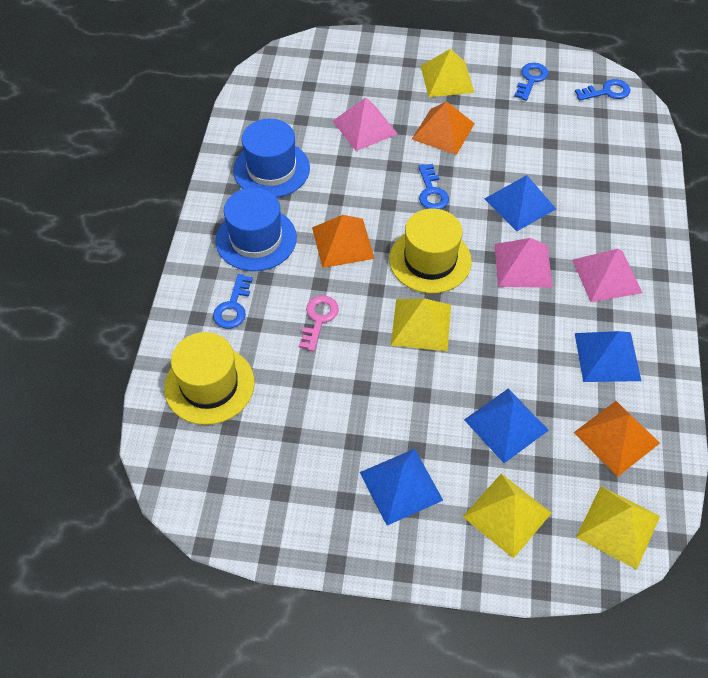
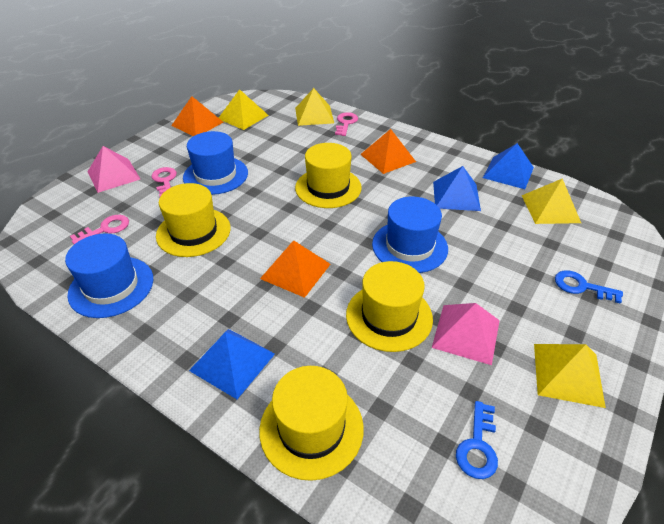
blue hat: 2 -> 3
blue key: 4 -> 2
blue pyramid: 4 -> 3
pink key: 1 -> 3
pink pyramid: 3 -> 2
yellow hat: 2 -> 4

